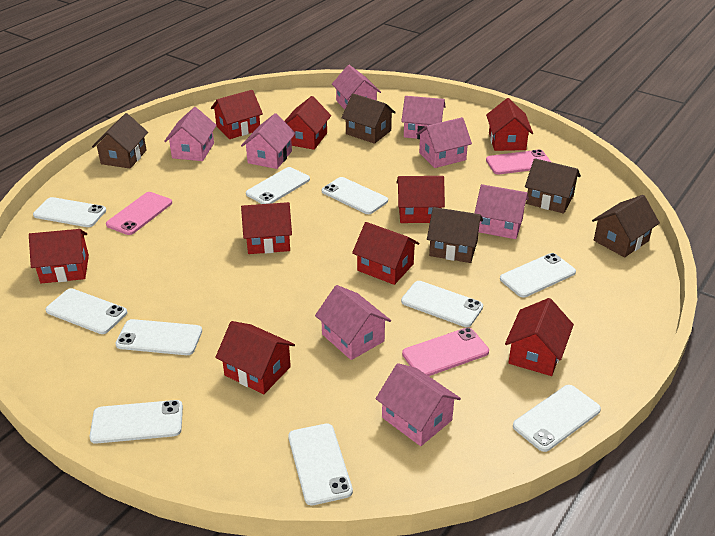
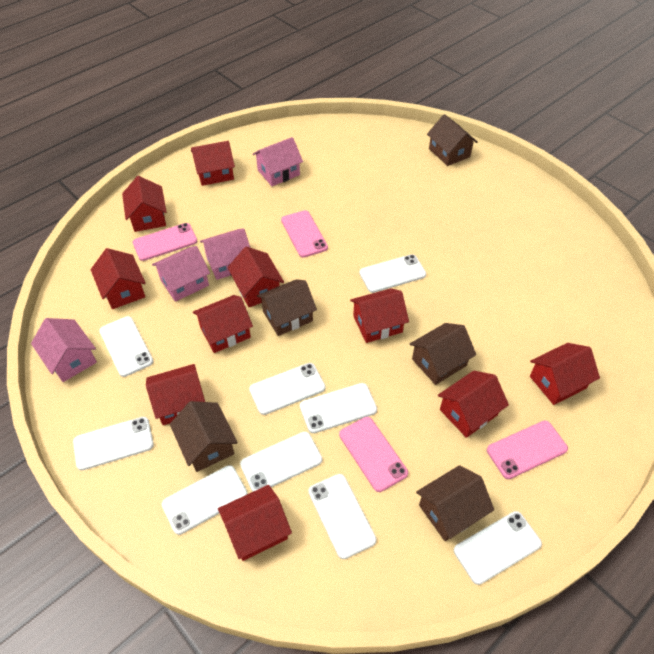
pink house: 8 -> 4
pink phone: 3 -> 4
red house: 9 -> 10
white phone: 10 -> 9

